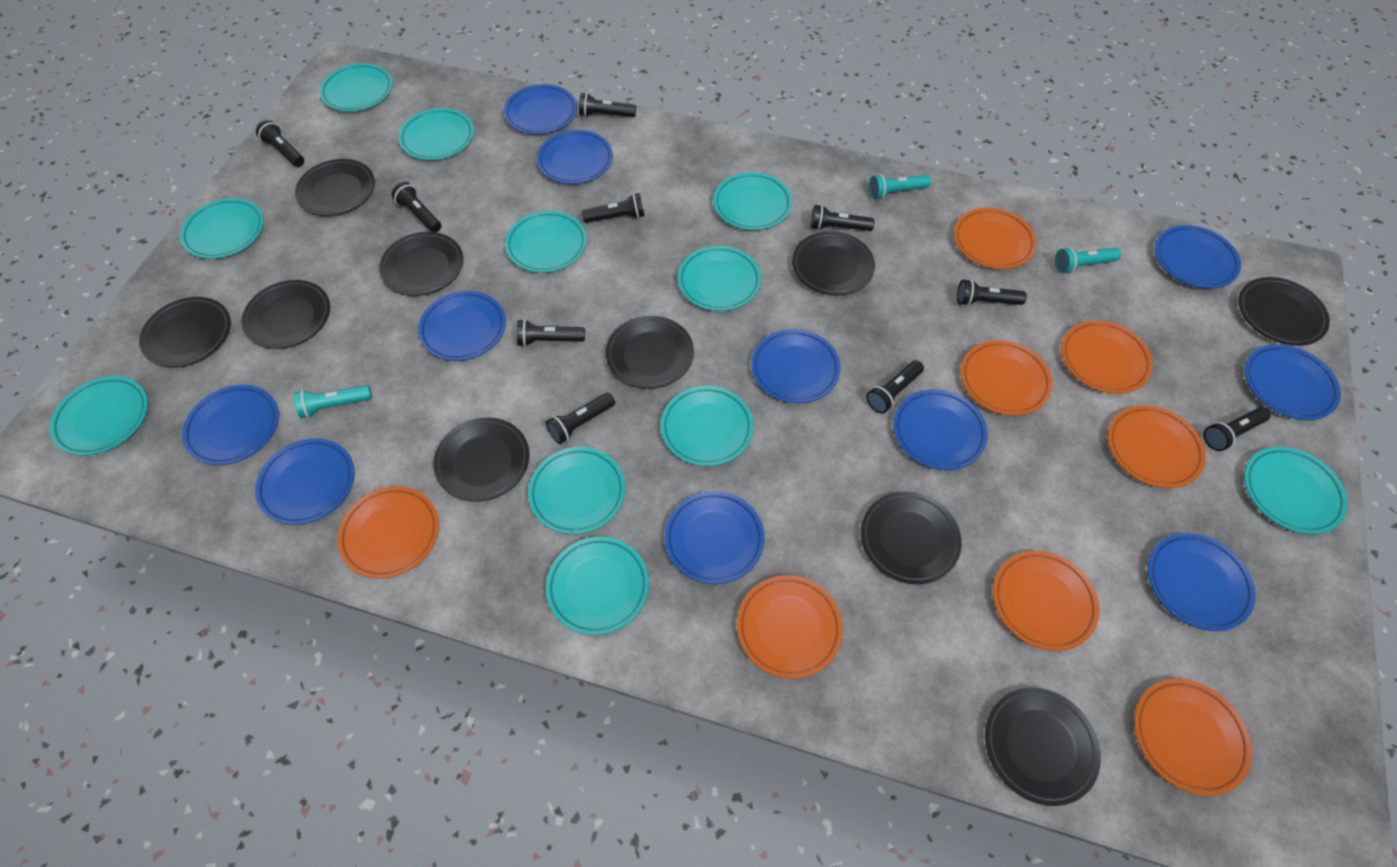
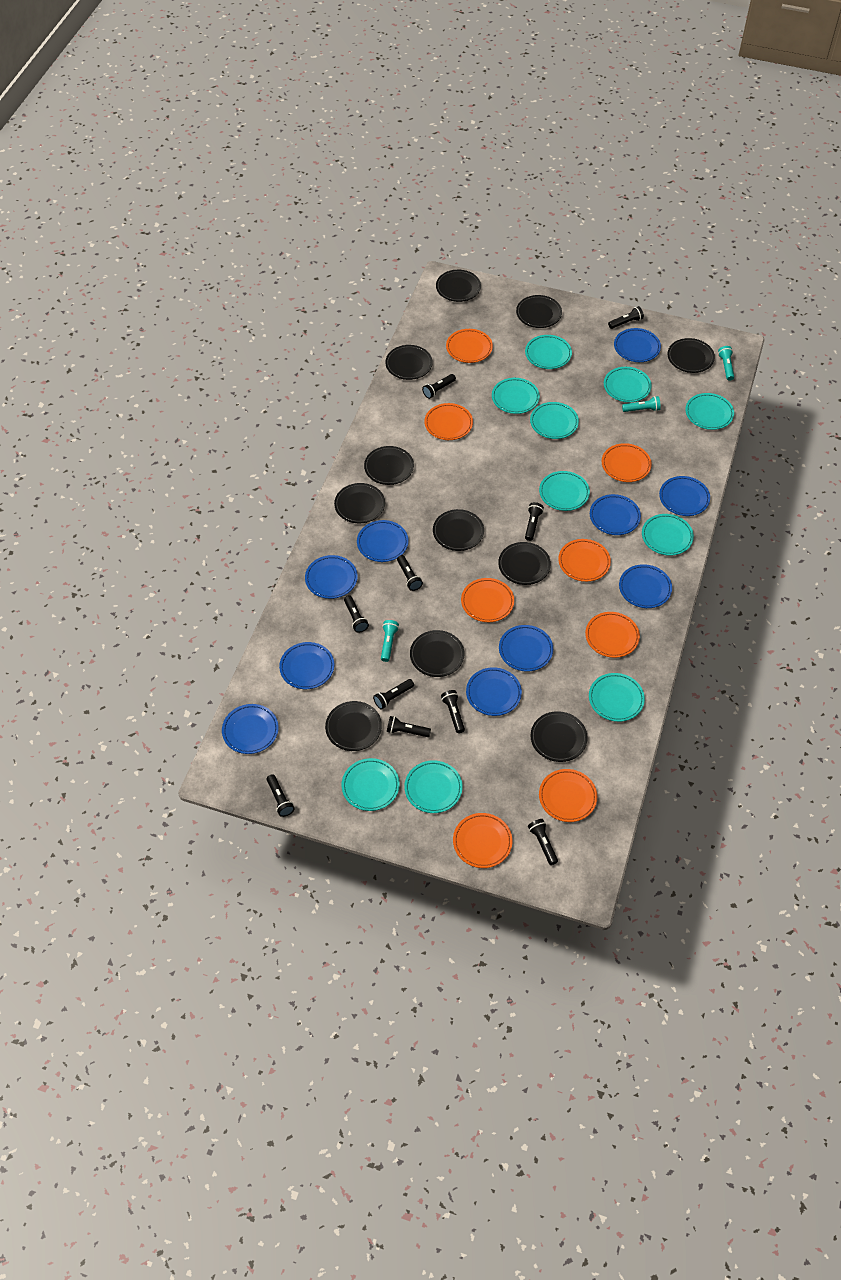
black plate: 10 -> 11
blue plate: 11 -> 10
turquoise plate: 11 -> 10

